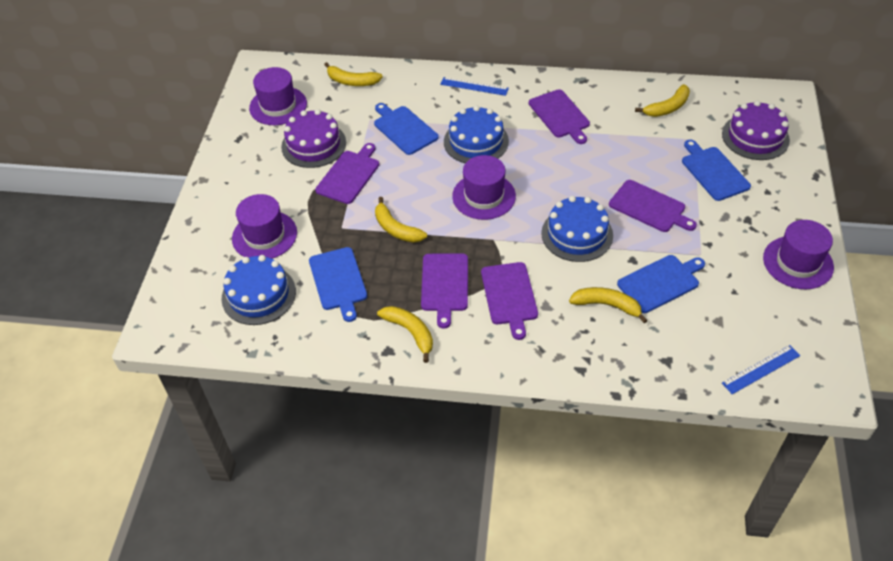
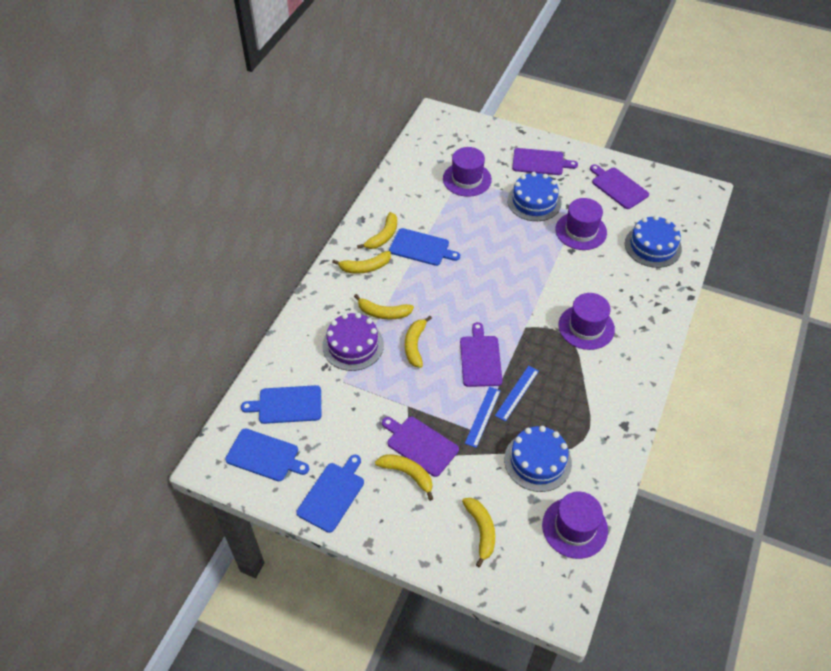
purple cake: 2 -> 1
purple cutting board: 5 -> 4
yellow banana: 5 -> 6

